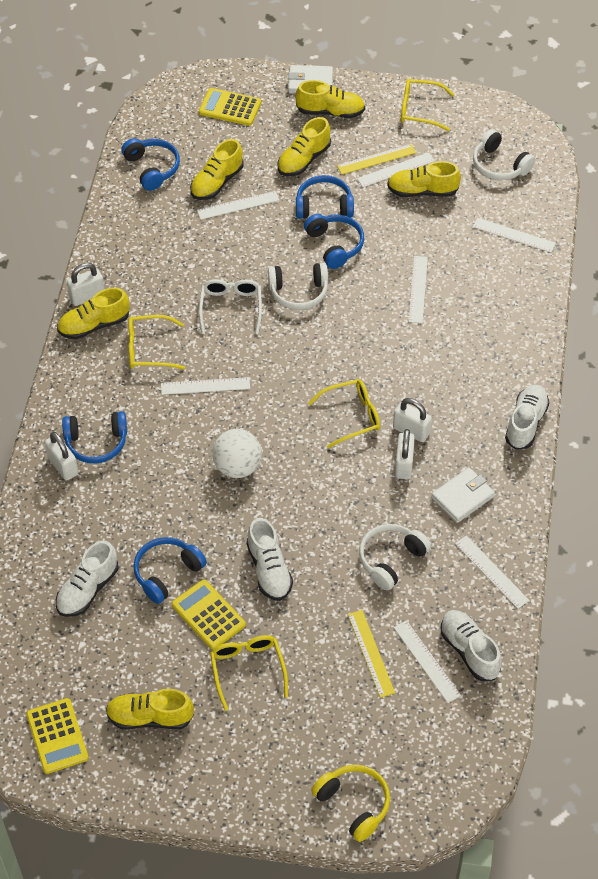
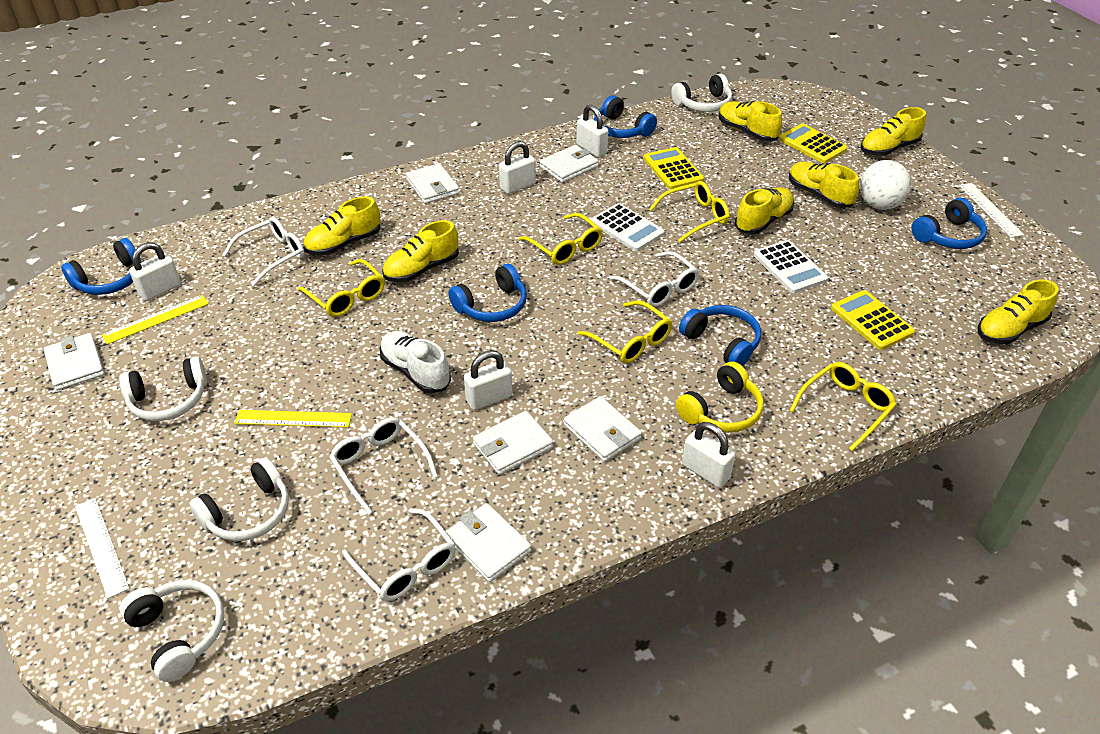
white calculator: 0 -> 2
white glasses: 1 -> 4
white headphones: 3 -> 4
white padlock: 4 -> 5
white ruler: 7 -> 2
white shoe: 4 -> 1
white wallet: 2 -> 6
yellow glasses: 4 -> 5
yellow shoe: 6 -> 7

